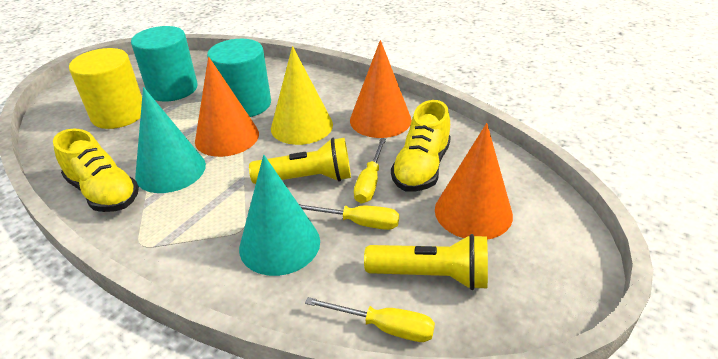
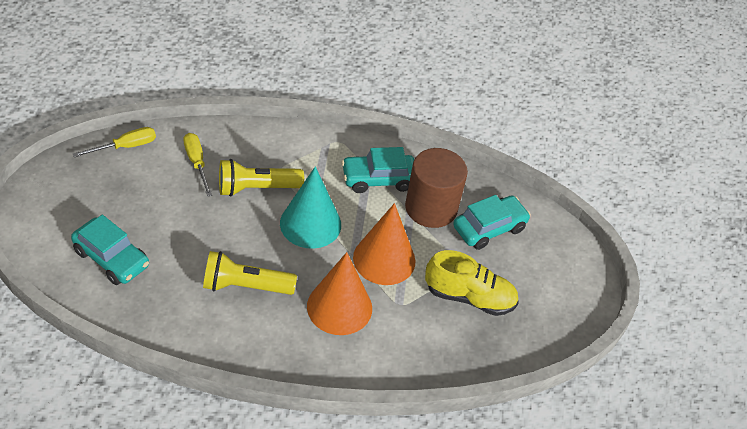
brown cylinder: 0 -> 1
orange cone: 3 -> 2
turquoise car: 0 -> 3
turquoise cone: 2 -> 1
turquoise cylinder: 2 -> 0
yellow cone: 1 -> 0
yellow cylinder: 1 -> 0
yellow screwdriver: 3 -> 2
yellow shoe: 2 -> 1

